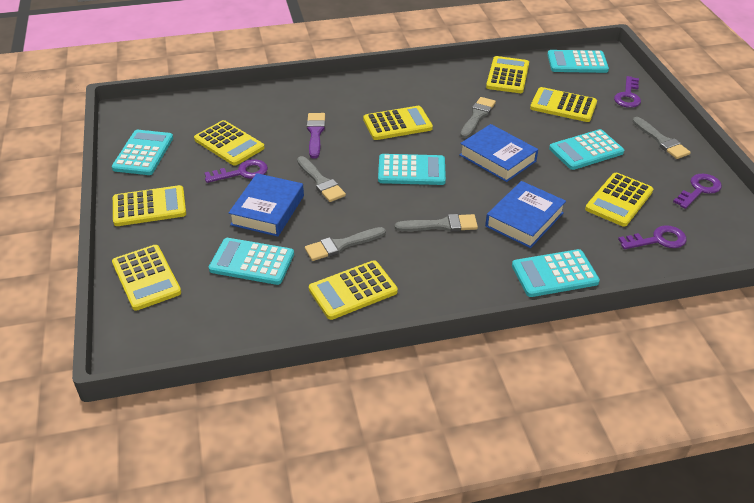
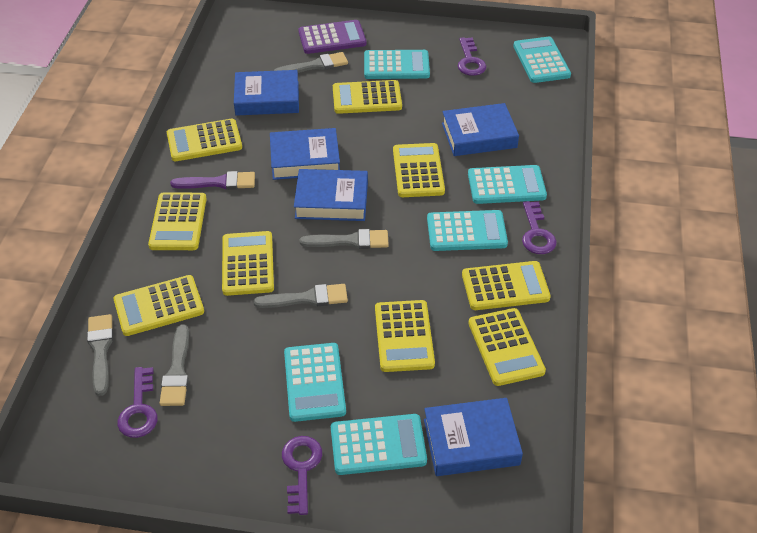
blue book: 3 -> 5
purple calculator: 0 -> 1
yellow calculator: 8 -> 9

